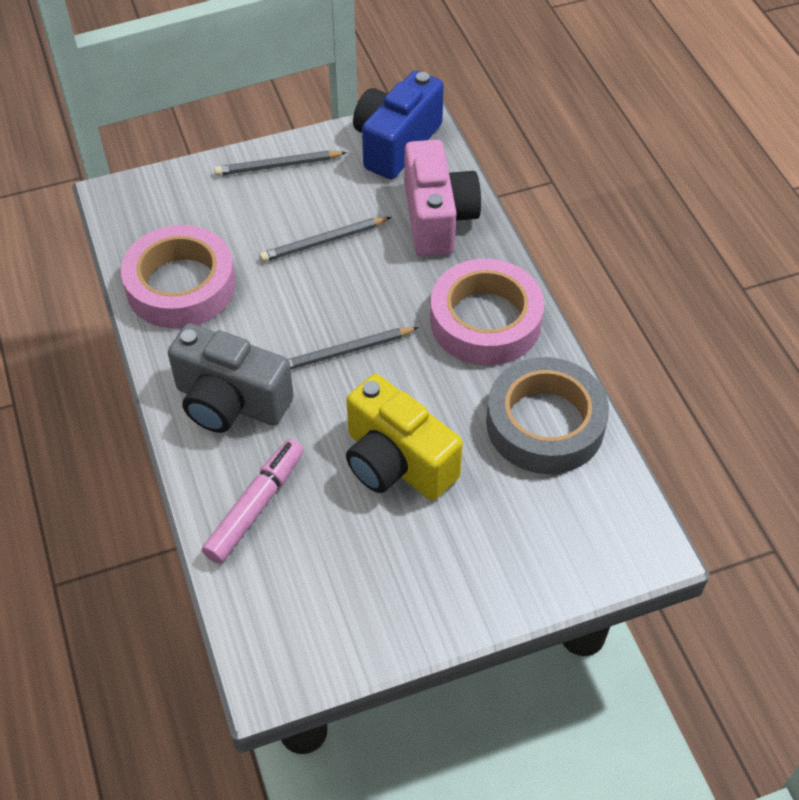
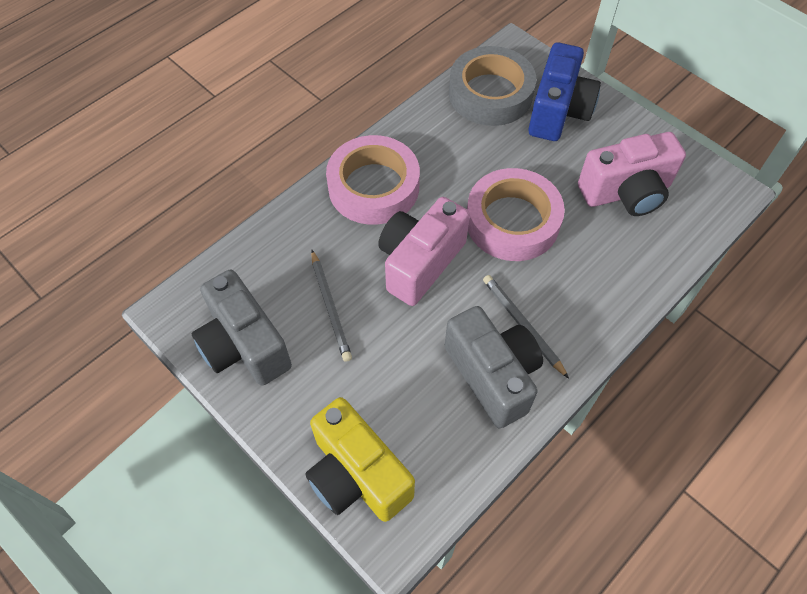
grey camera: 1 -> 2
grey pencil: 3 -> 2
pink camera: 1 -> 2
pink marker: 1 -> 0

